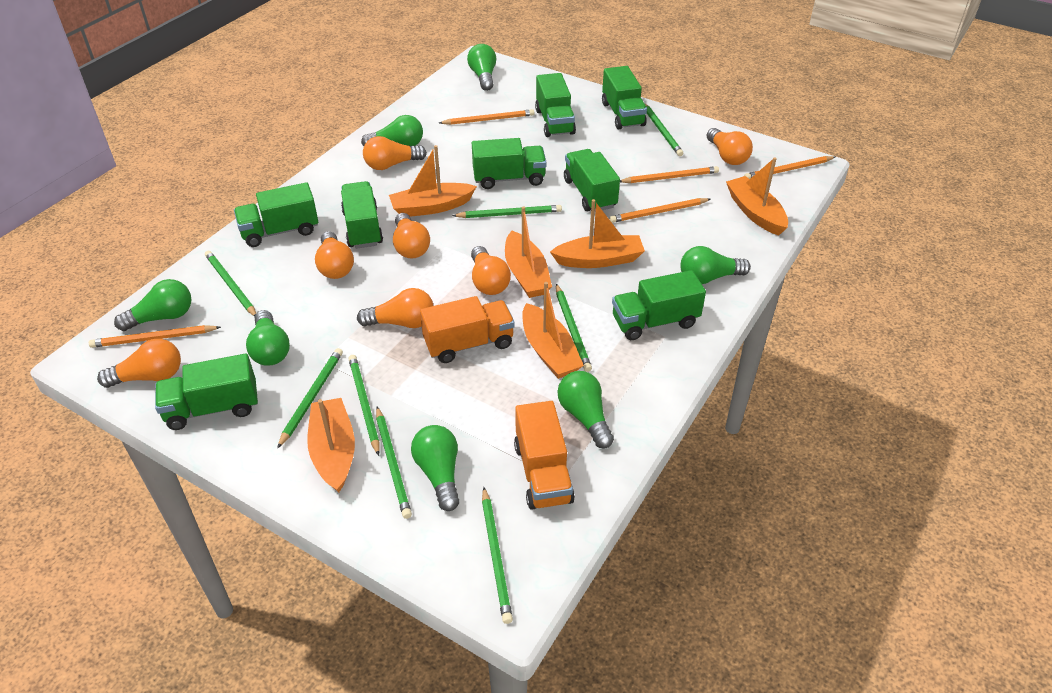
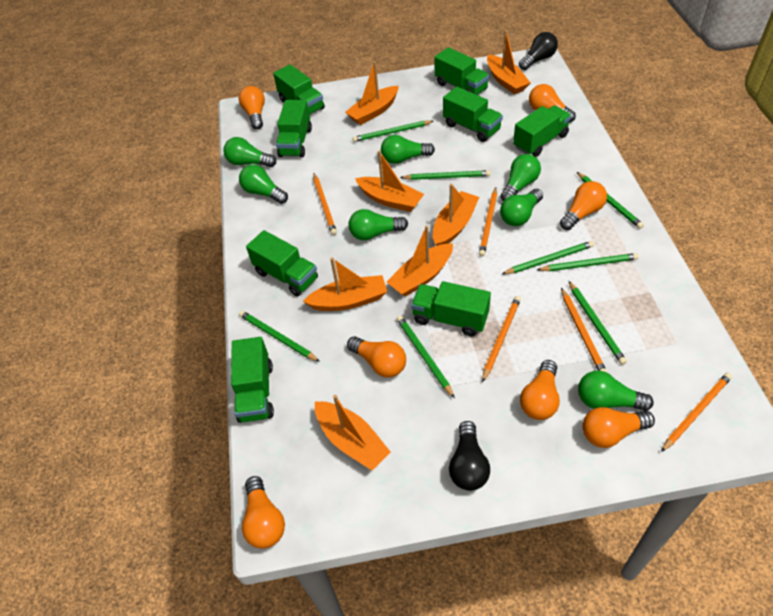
black light bulb: 0 -> 2
orange boat: 6 -> 7
orange truck: 2 -> 0

